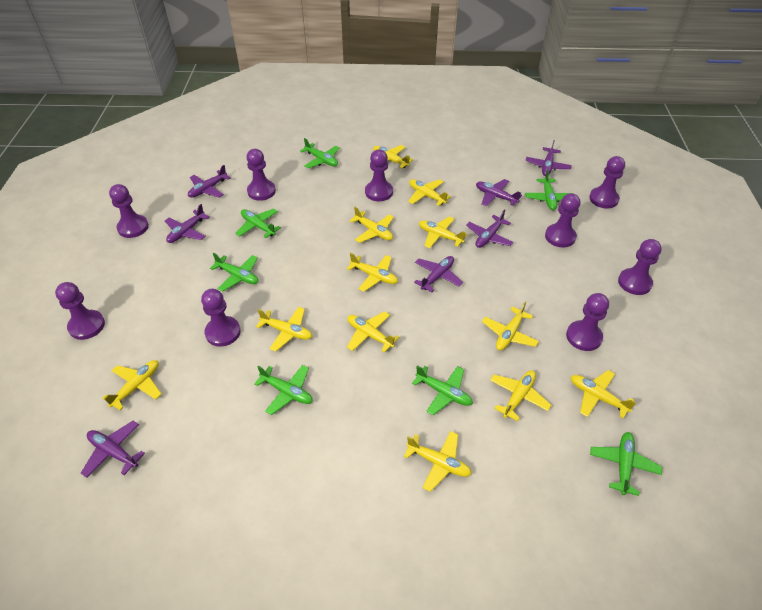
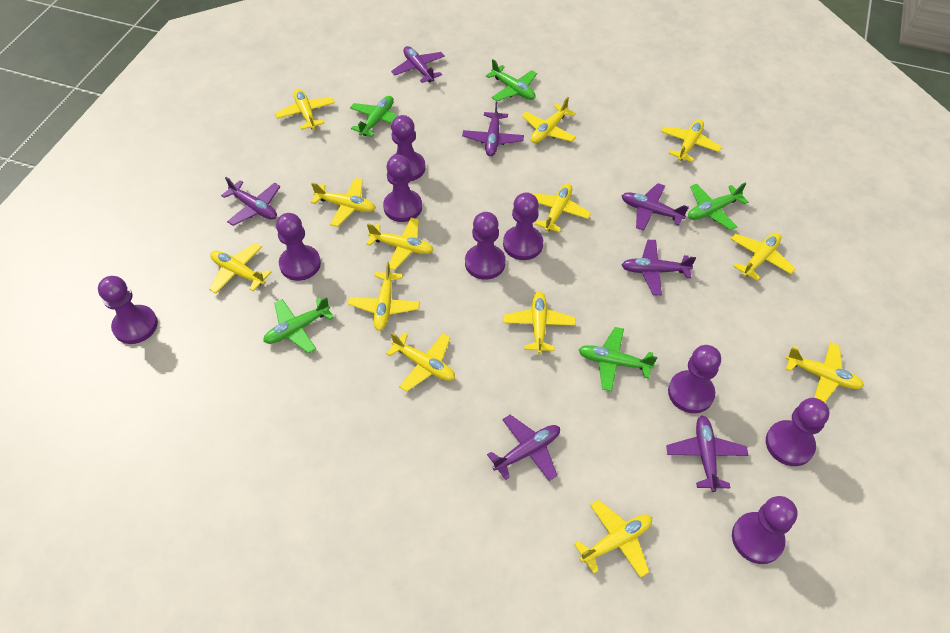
green plane: 7 -> 5
yellow plane: 12 -> 13

